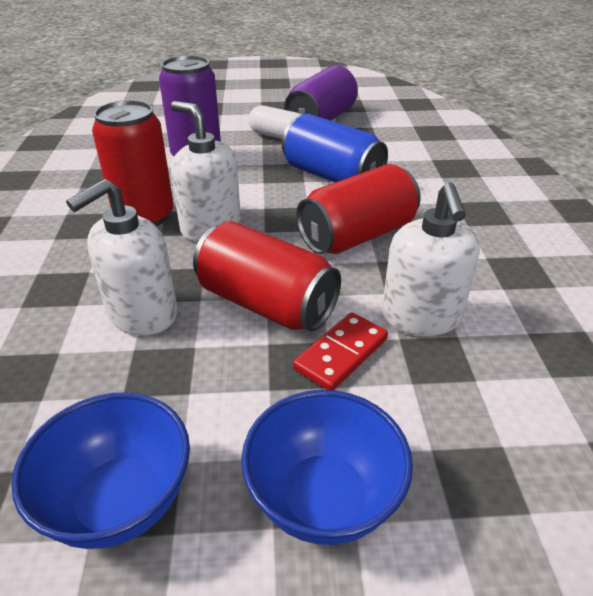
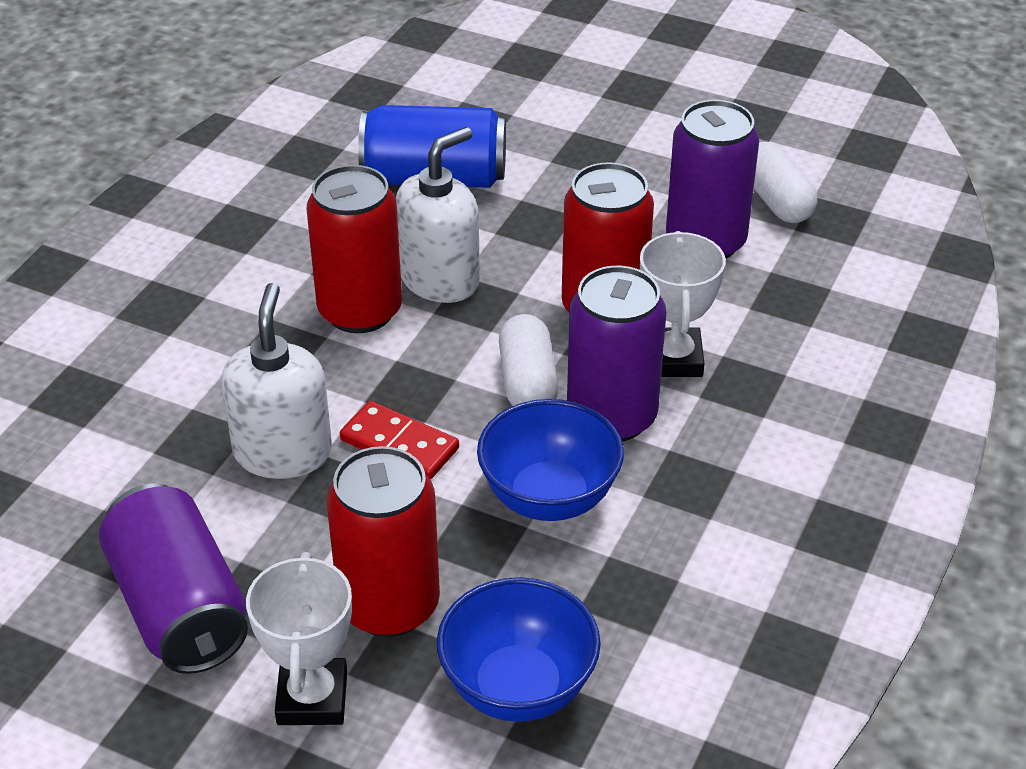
purple can: 2 -> 3
white capsule: 1 -> 2
white soap dispenser: 3 -> 2
white trophy: 0 -> 2

